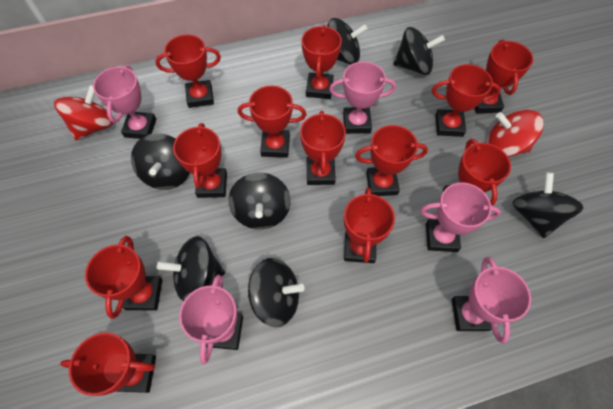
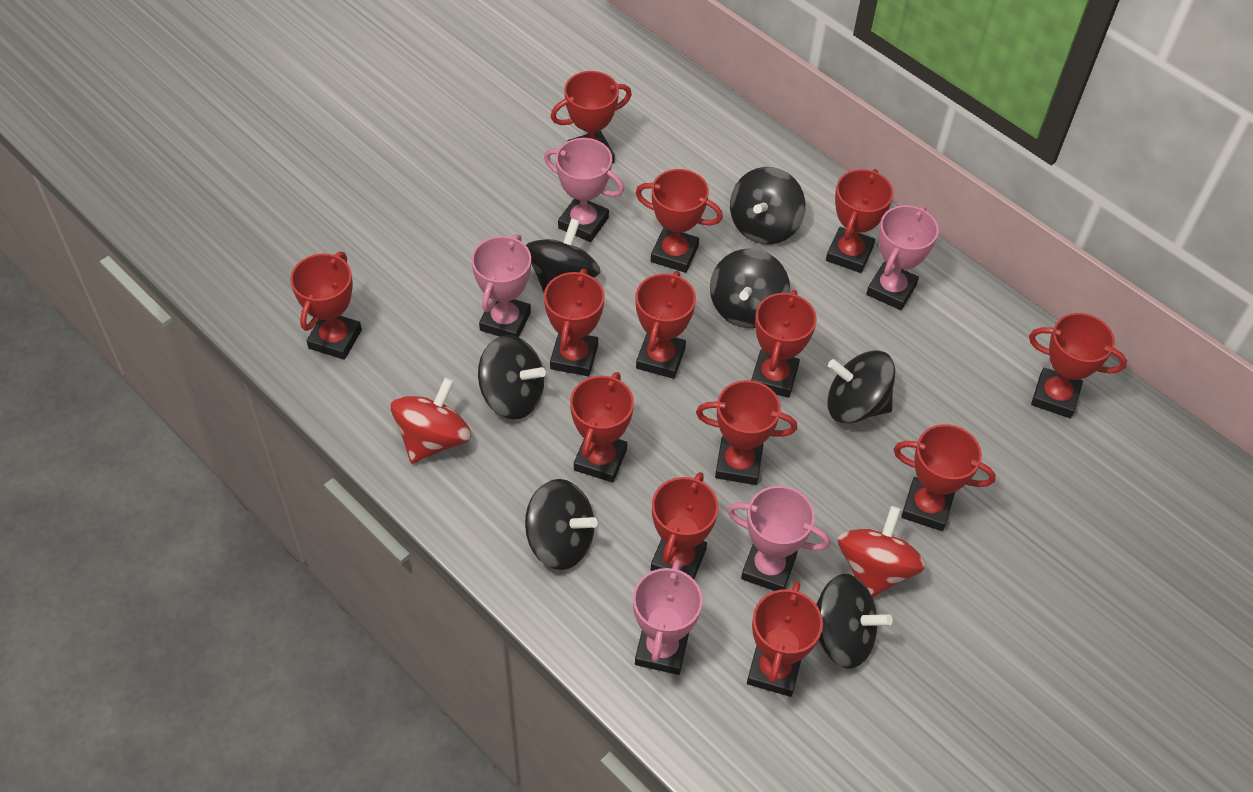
red trophy: 12 -> 13

